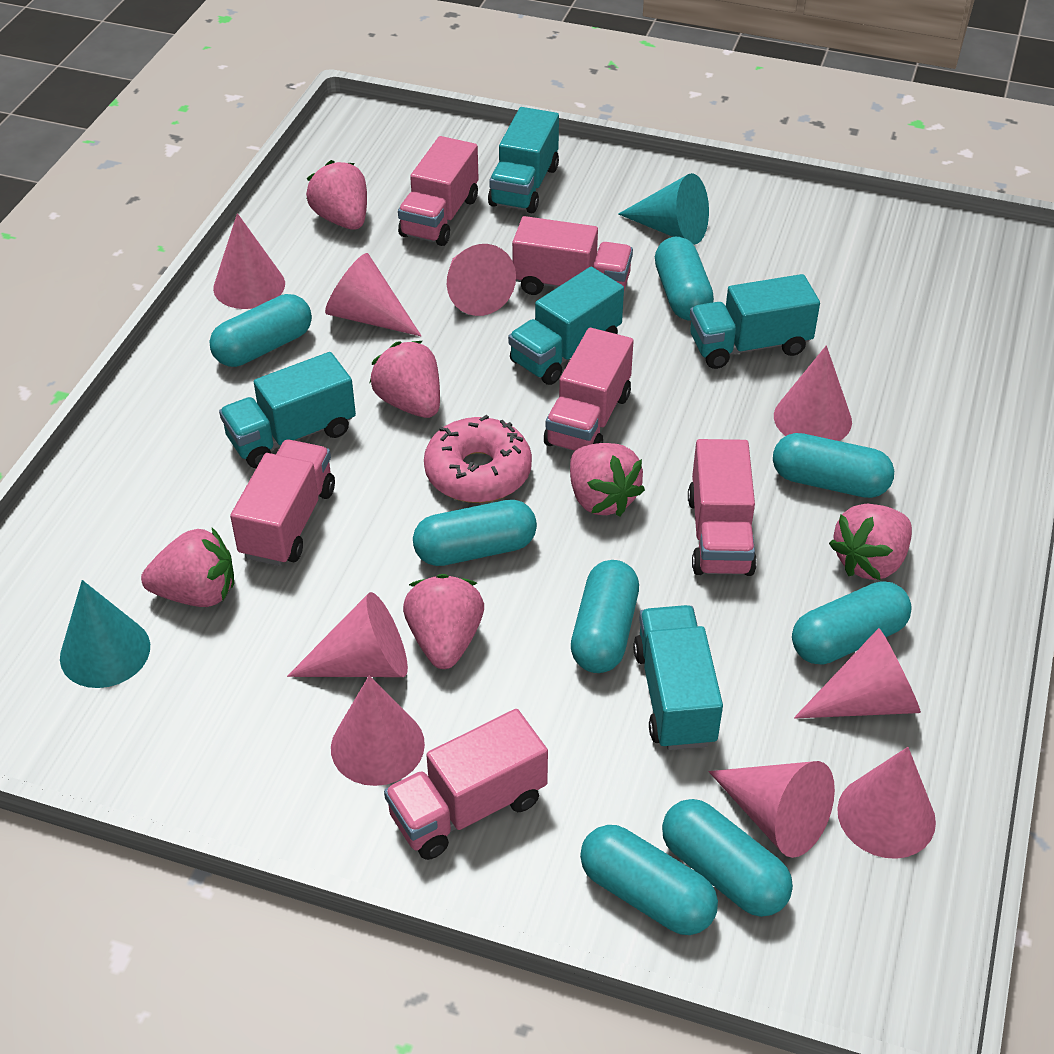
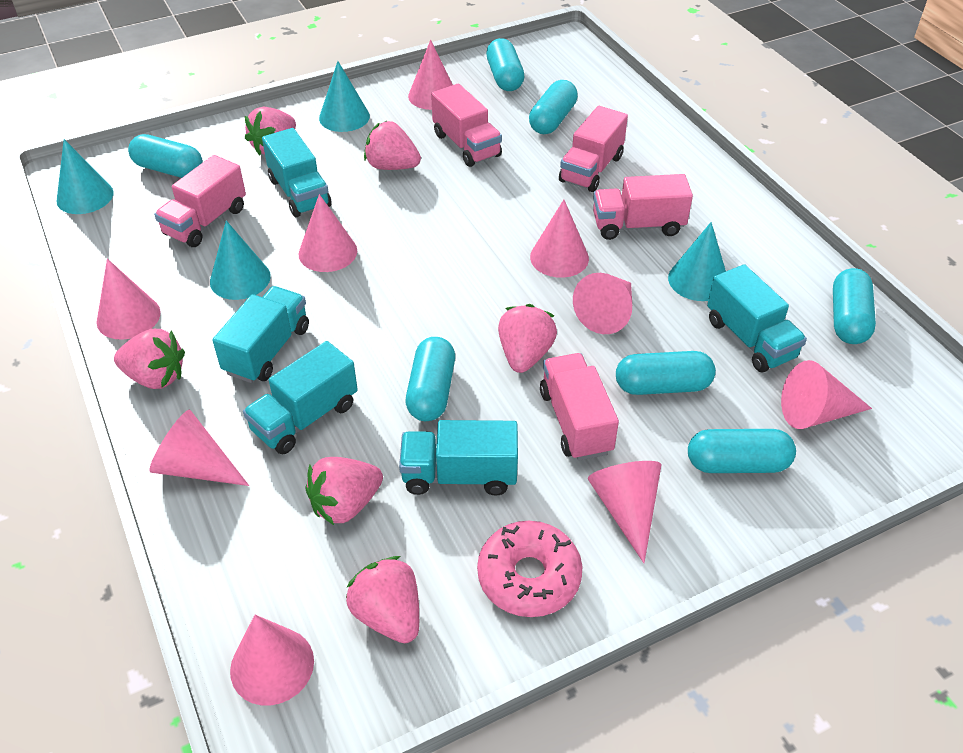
pink truck: 6 -> 5
turquoise capsule: 8 -> 7
turquoise cone: 2 -> 4

